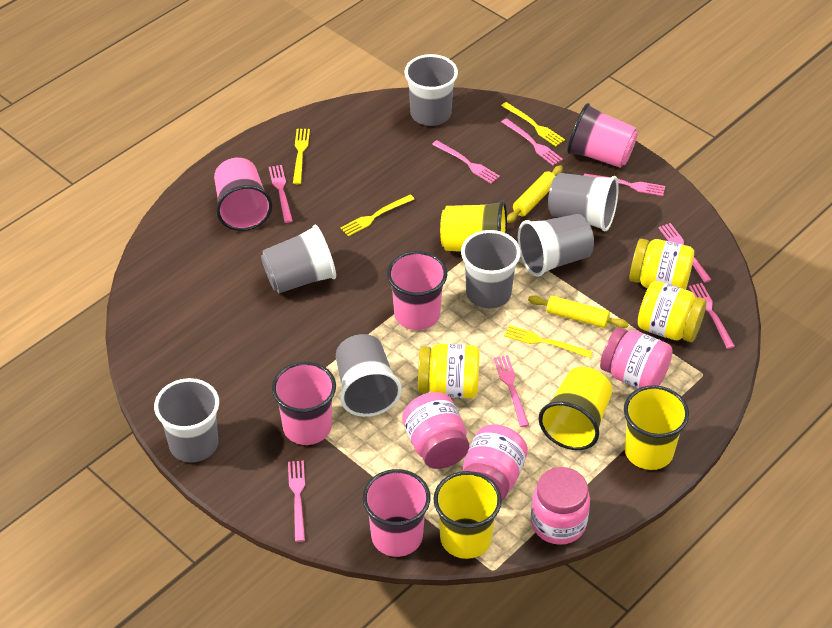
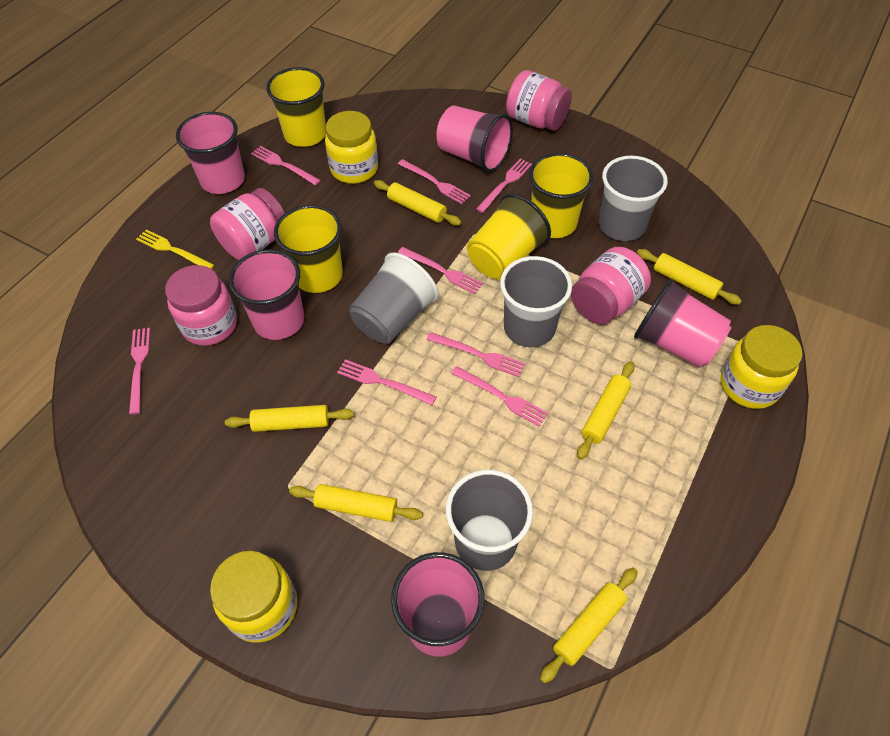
grey cup: 7 -> 4
yellow fork: 4 -> 1
yellow rolling pin: 2 -> 6

